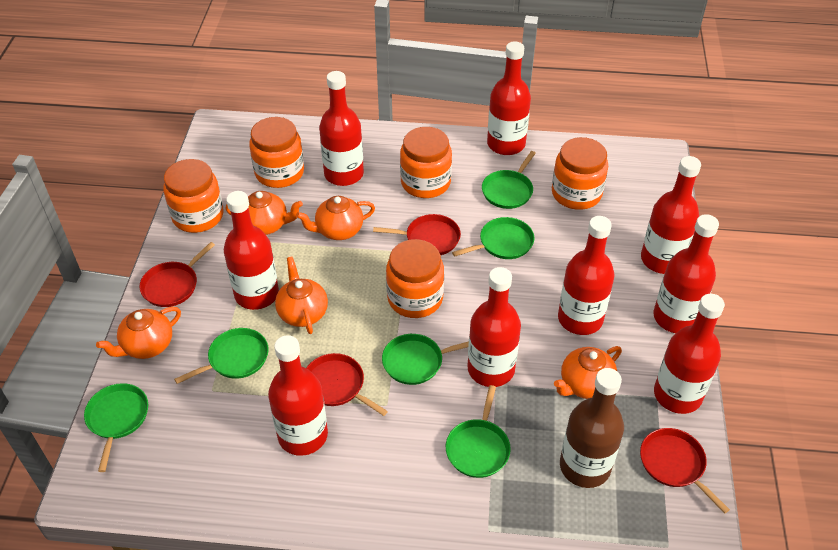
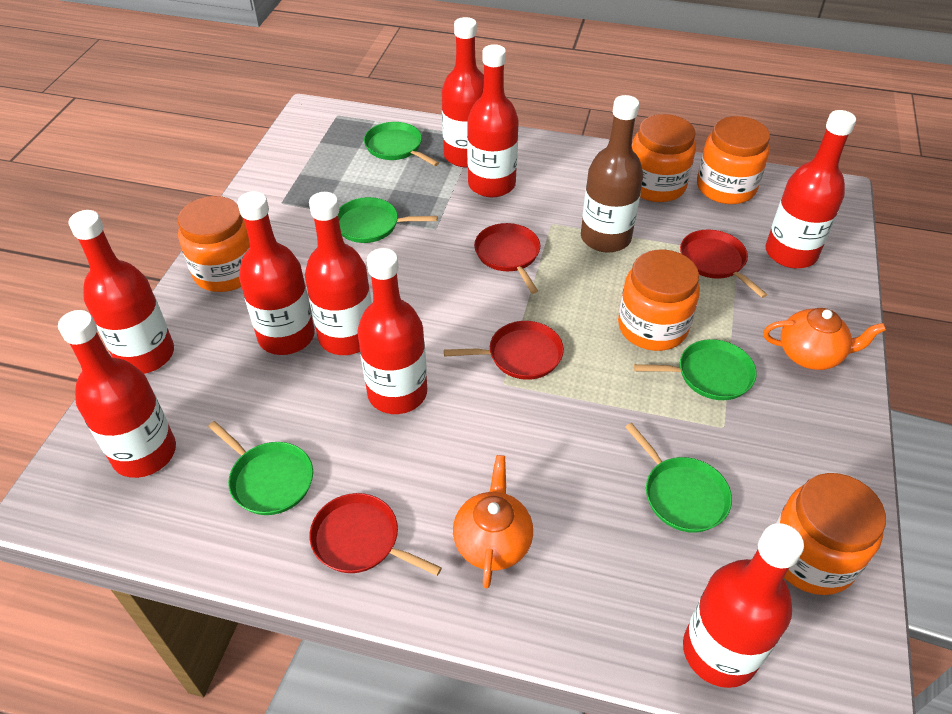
green pan: 6 -> 5
orange teapot: 5 -> 2

